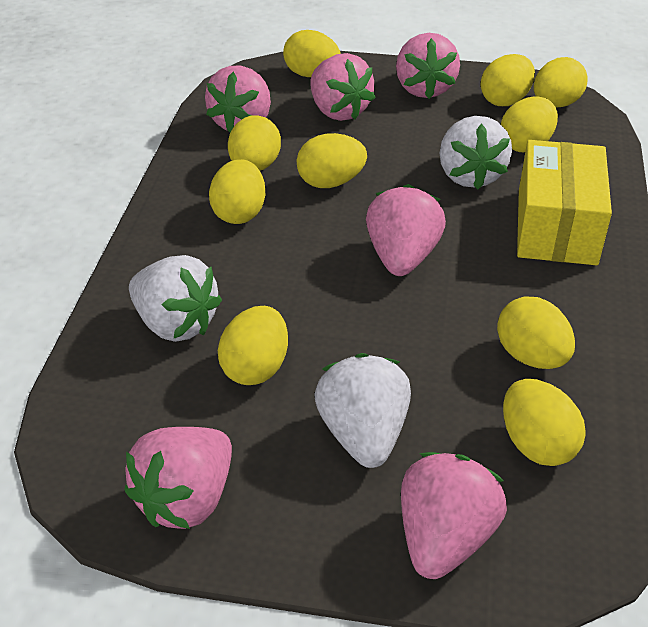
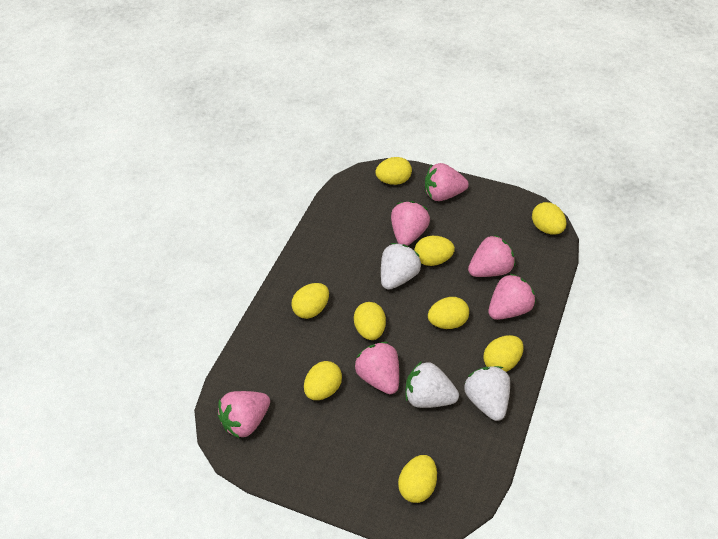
yellow box: 1 -> 0
yellow egg: 10 -> 9

